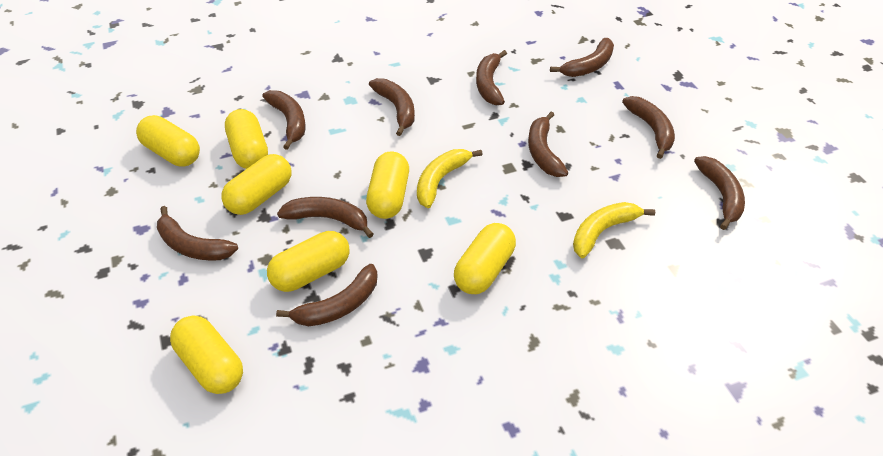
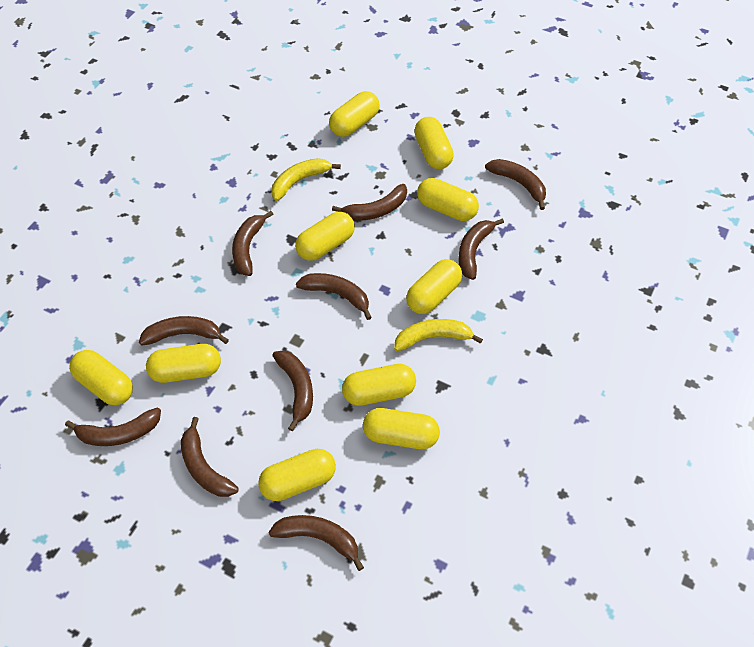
yellow capsule: 7 -> 10

